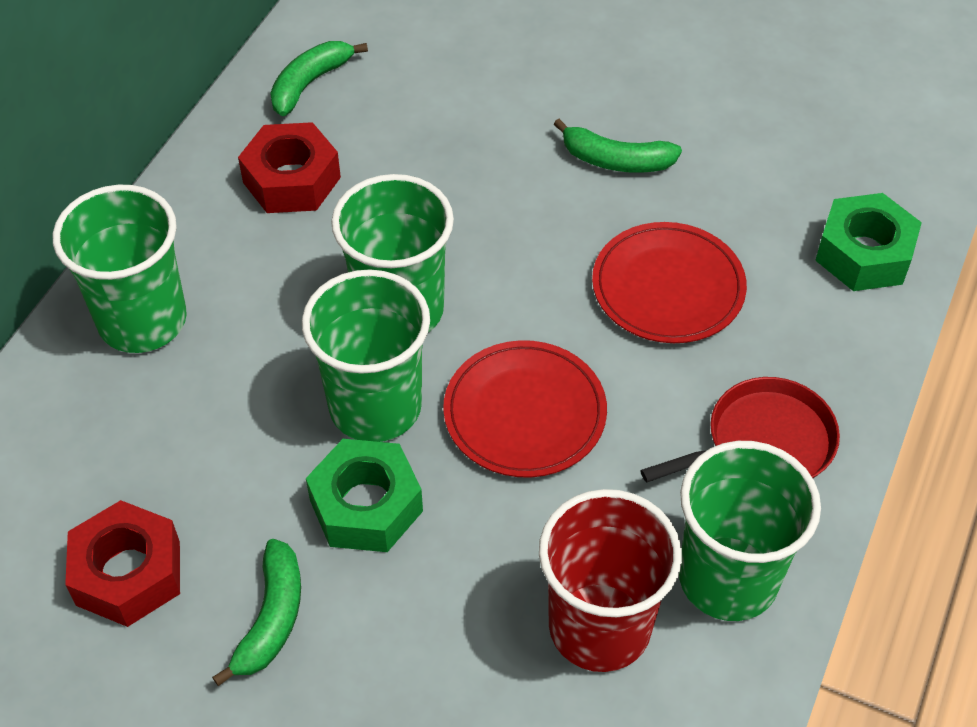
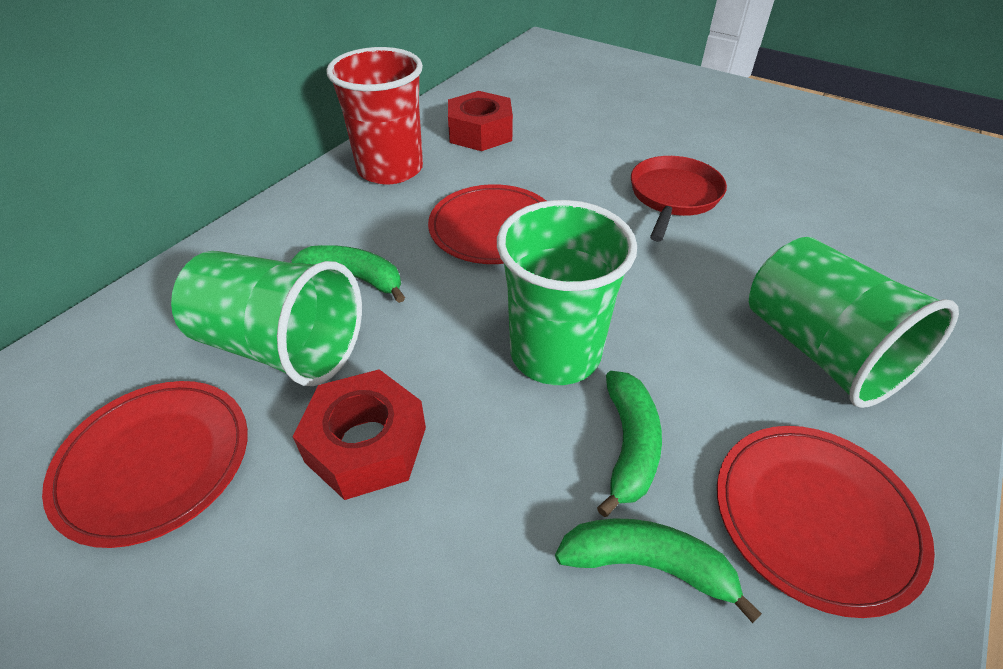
green cup: 4 -> 3
green nut: 2 -> 0
red plate: 2 -> 3

